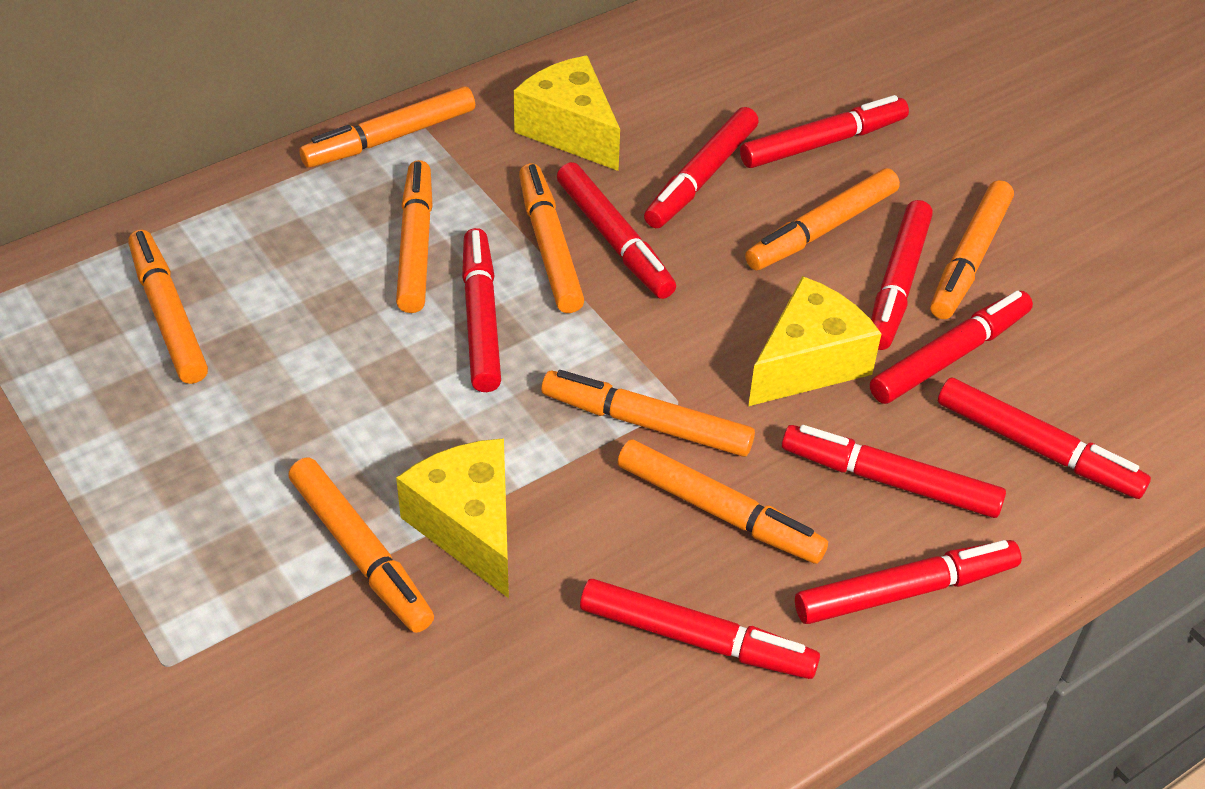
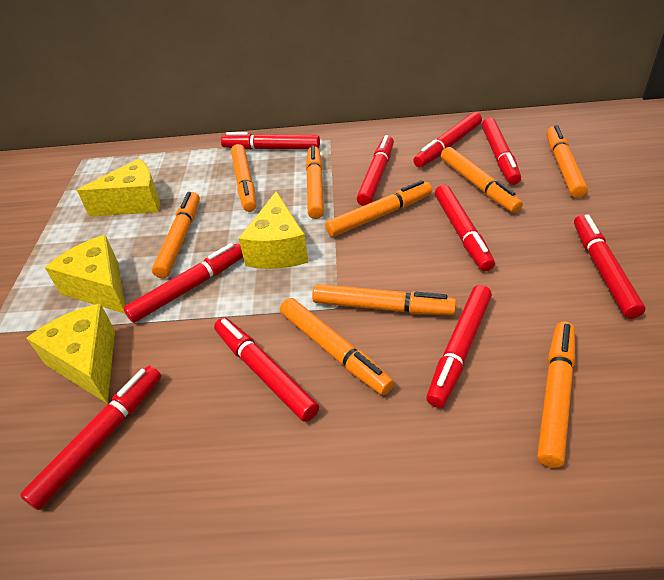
yellow cheese: 3 -> 4

